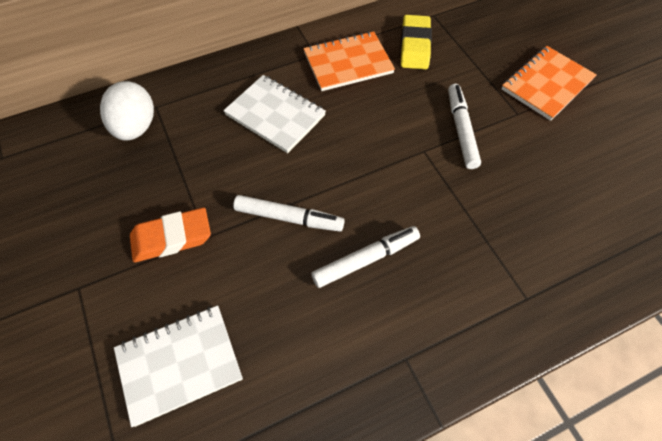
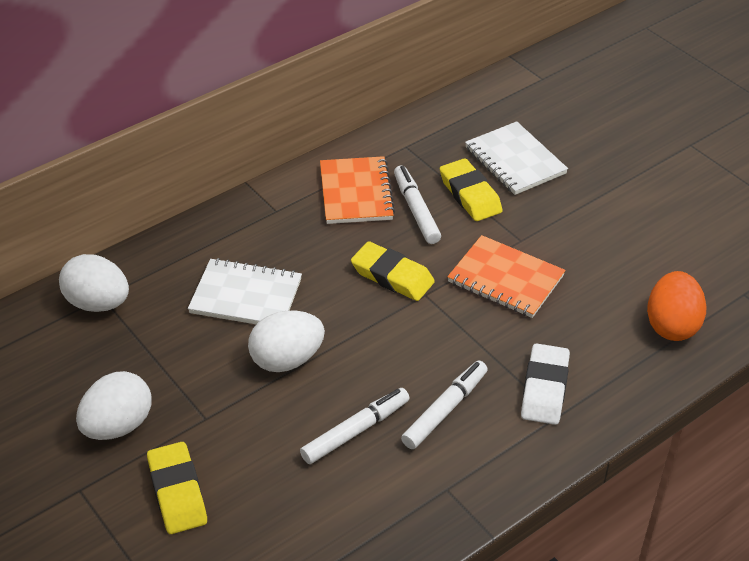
orange egg: 0 -> 1
orange eraser: 1 -> 0
white egg: 1 -> 3
white eraser: 0 -> 1
yellow eraser: 1 -> 3

